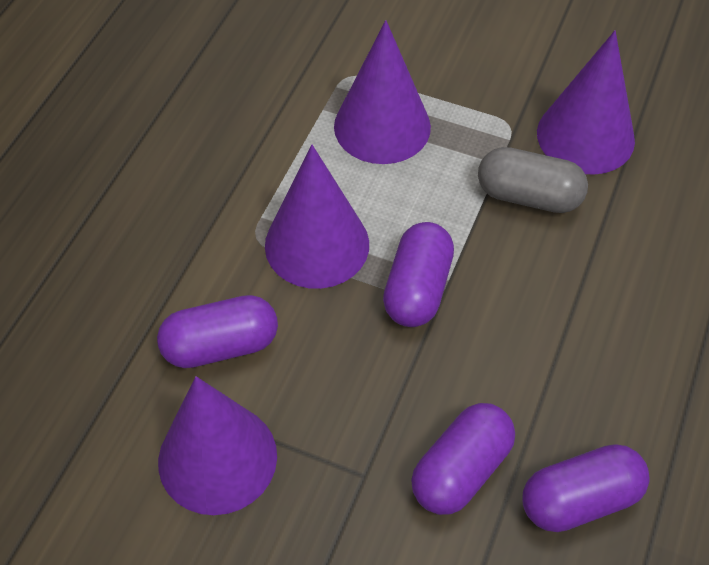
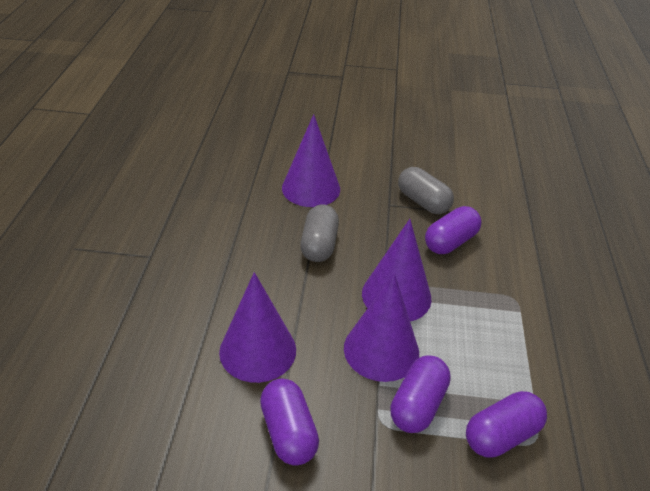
grey capsule: 1 -> 2

